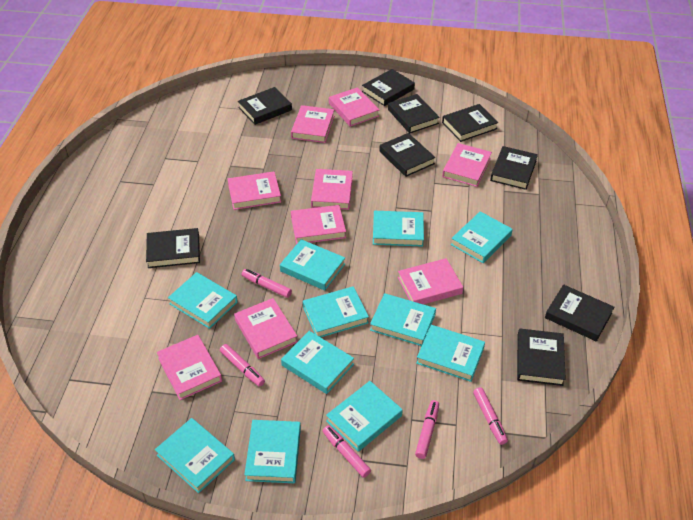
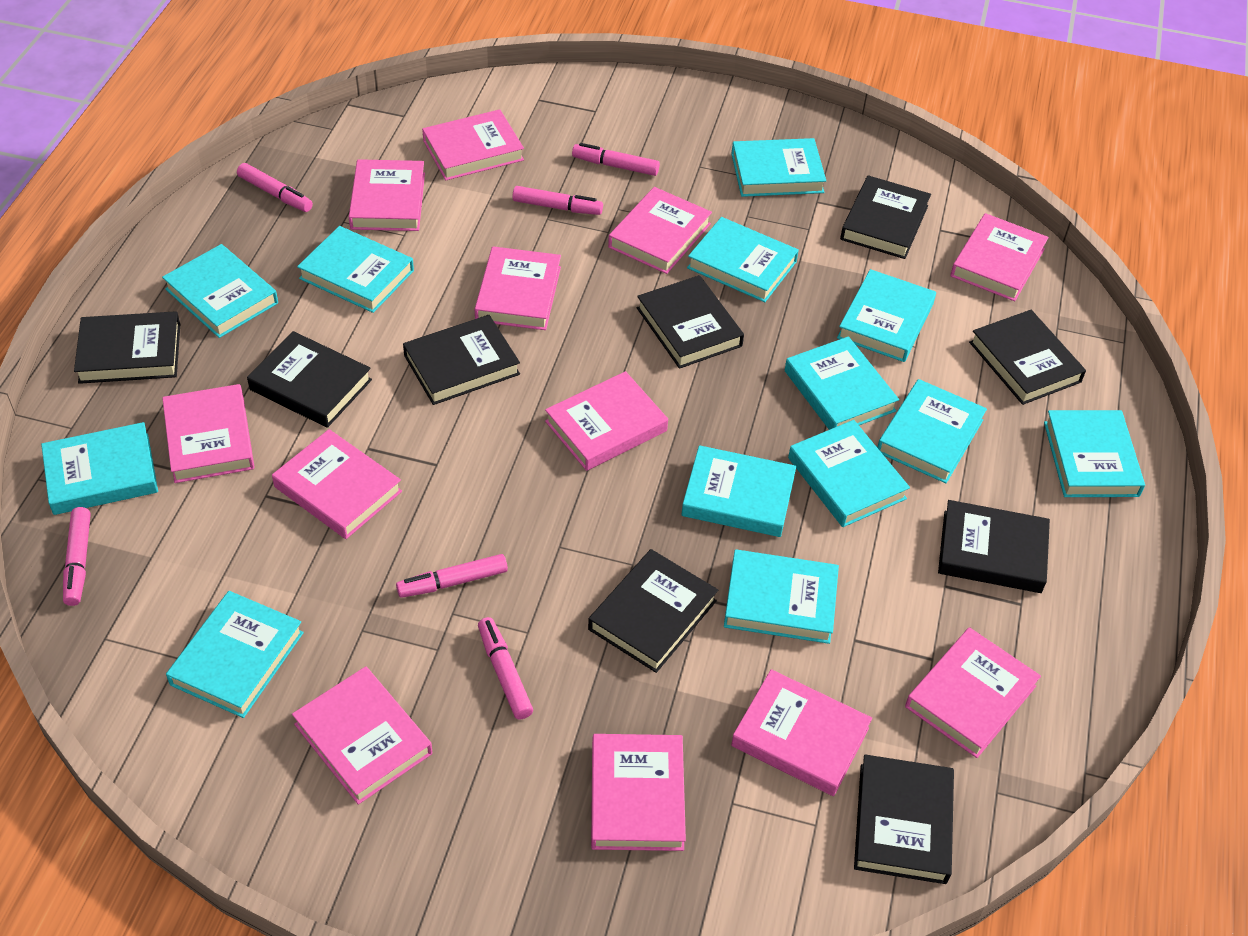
pink book: 9 -> 12
pink marker: 5 -> 6
turquoise book: 11 -> 13

